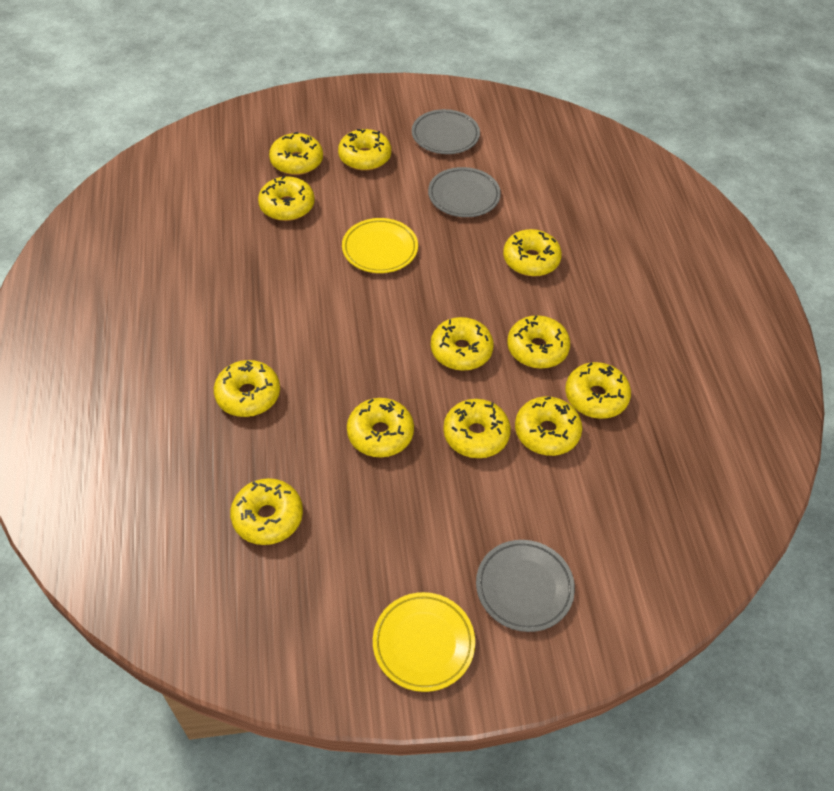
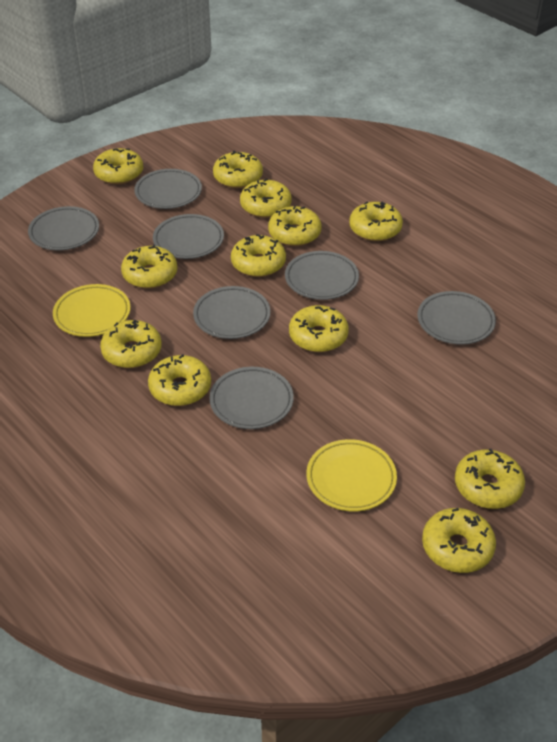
grey plate: 3 -> 7

